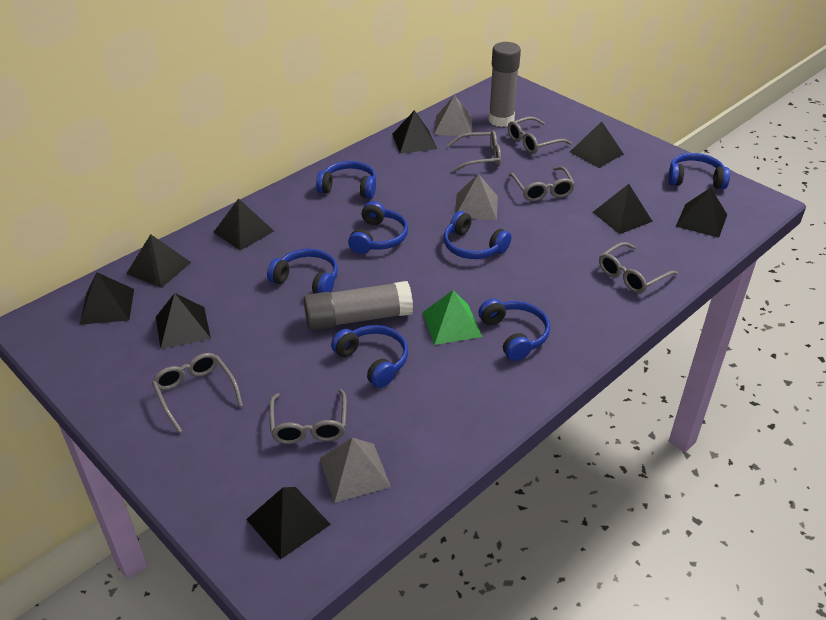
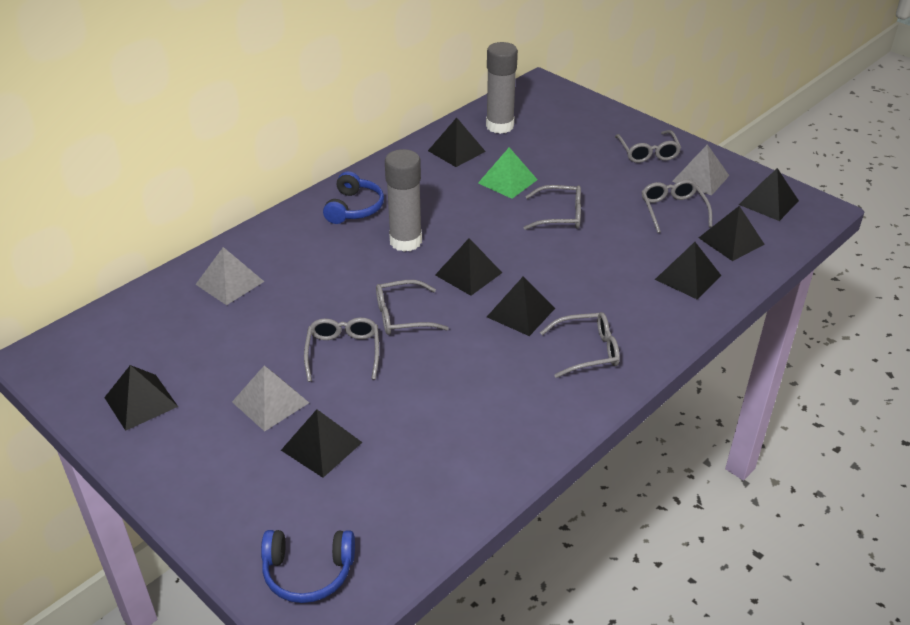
black pyramid: 9 -> 8
blue headphones: 7 -> 2

